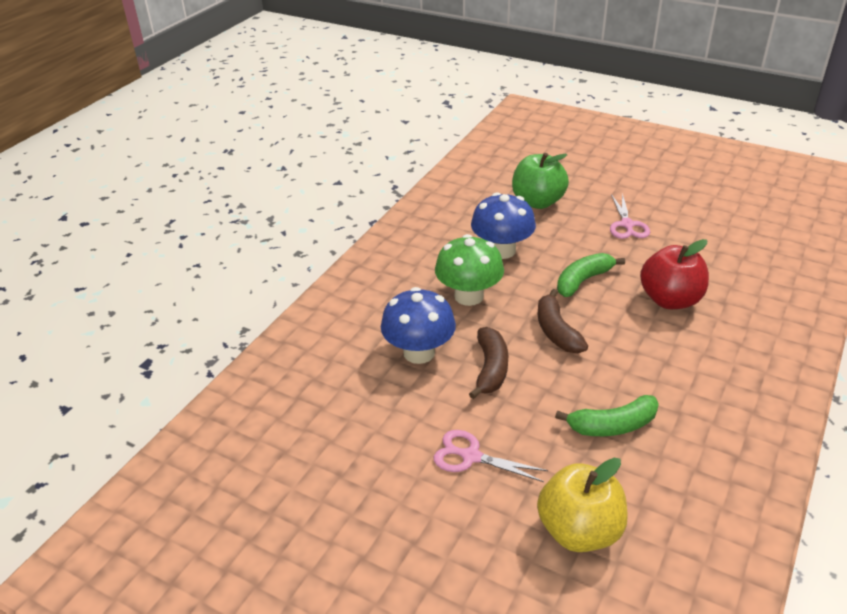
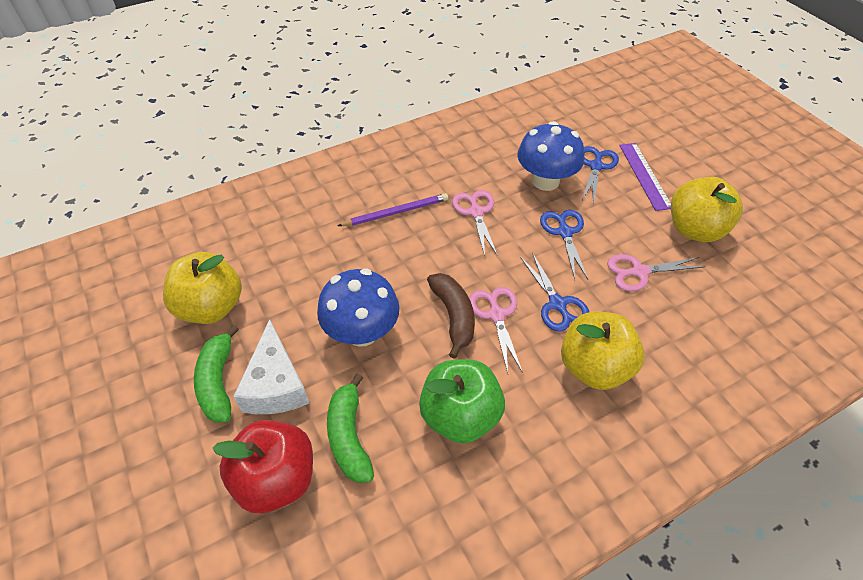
blue scissors: 0 -> 3
brown banana: 2 -> 1
green mushroom: 1 -> 0
pink scissors: 2 -> 3
purple pencil: 0 -> 1
purple ruler: 0 -> 1
white cheese: 0 -> 1
yellow apple: 1 -> 3

